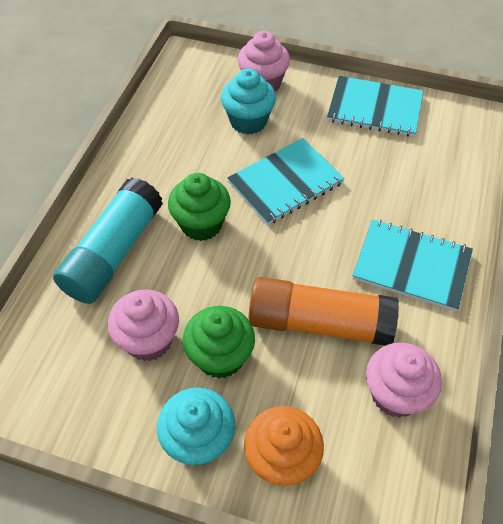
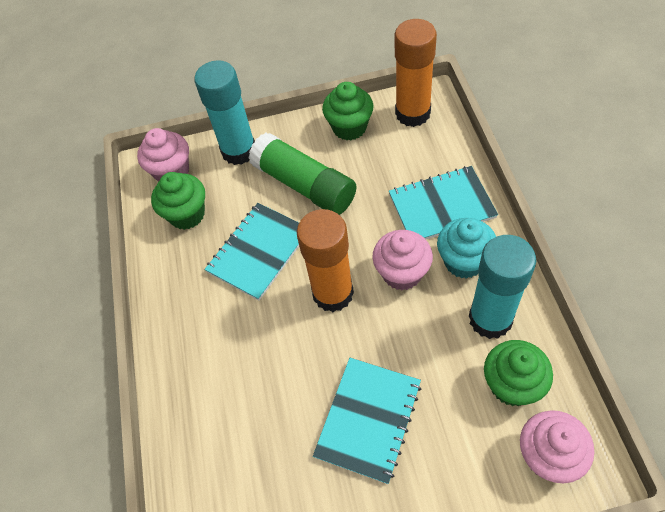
green cupcake: 2 -> 3
green glue stick: 0 -> 1
orange cupcake: 1 -> 0
orange glue stick: 1 -> 2
turquoise cupcake: 2 -> 1
turquoise glue stick: 1 -> 2

